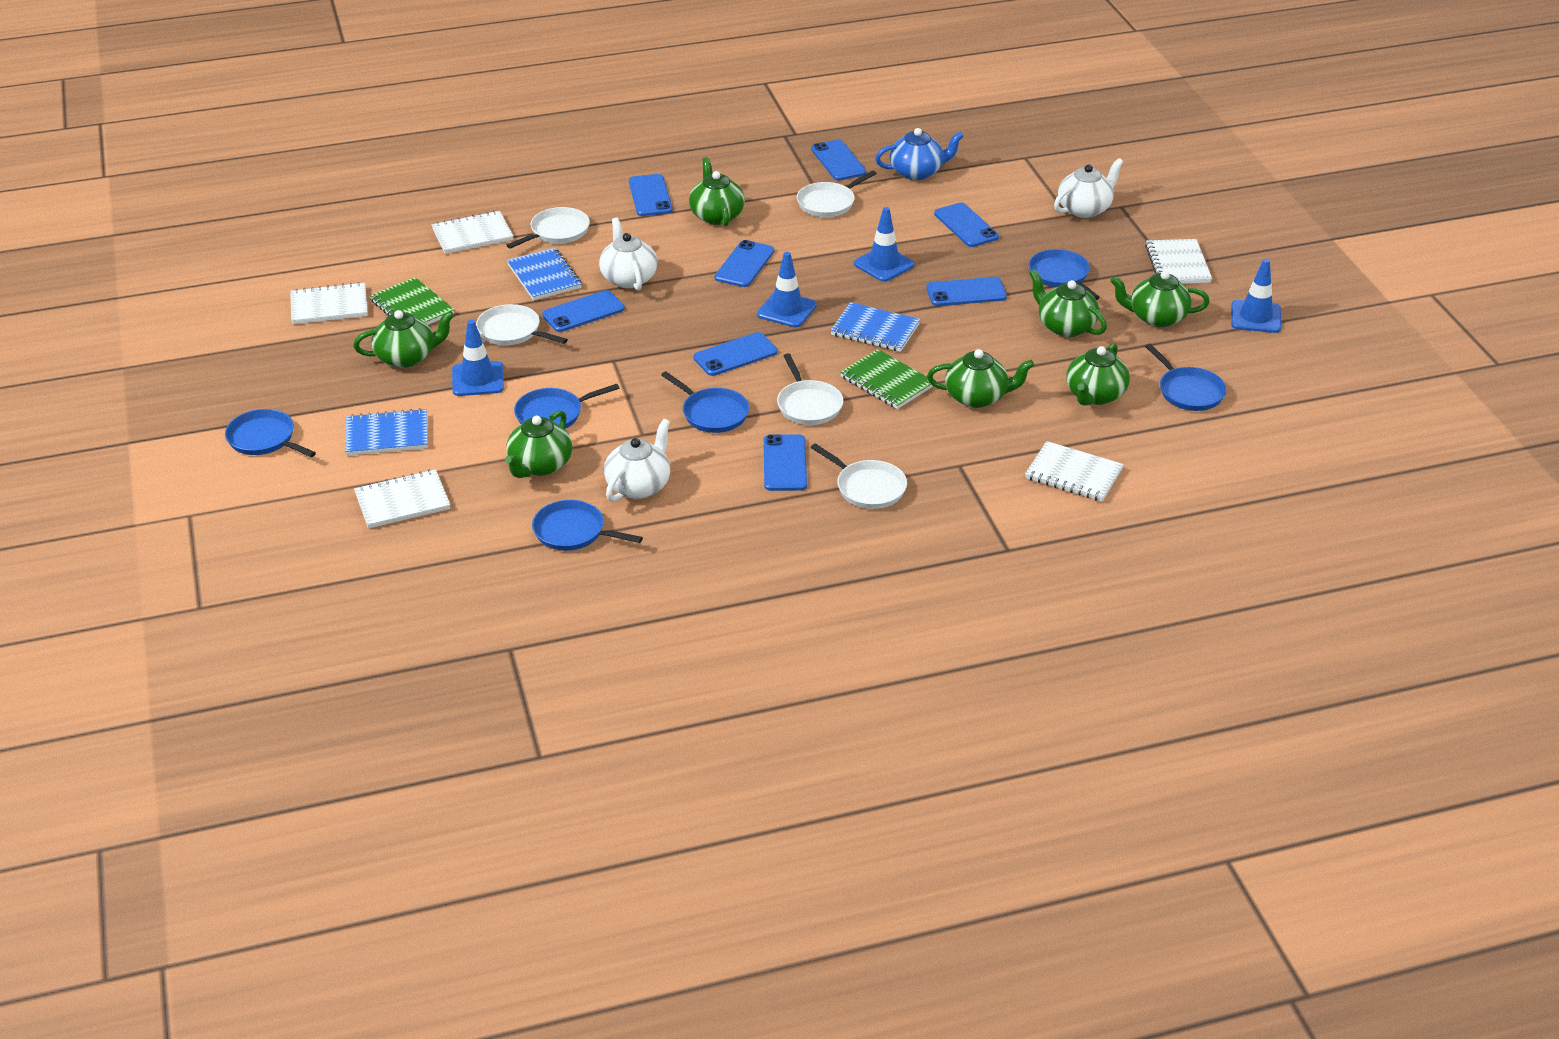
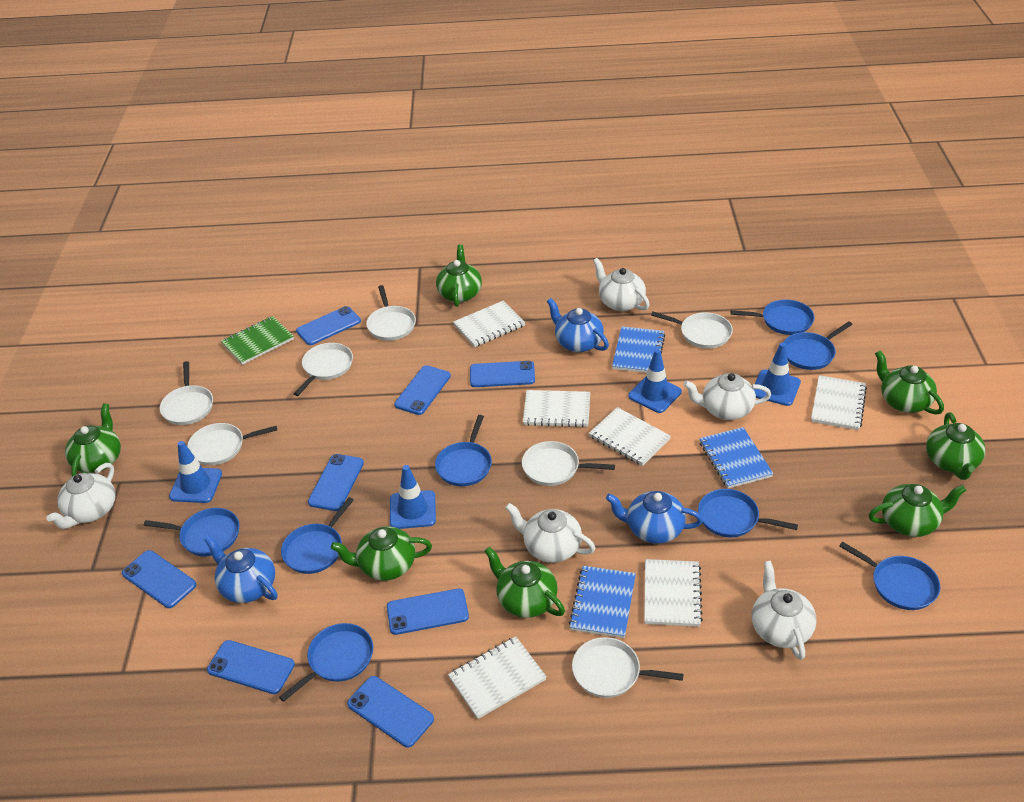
blue pan: 6 -> 8
blue teapot: 1 -> 3
green notebook: 2 -> 1
white notebook: 5 -> 6
white pan: 5 -> 7
white teapot: 3 -> 5

